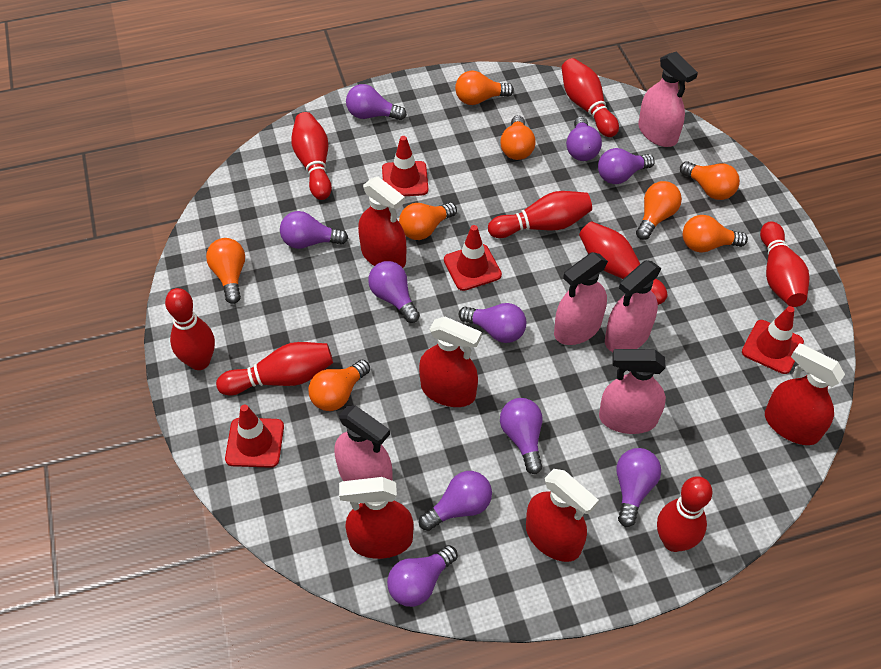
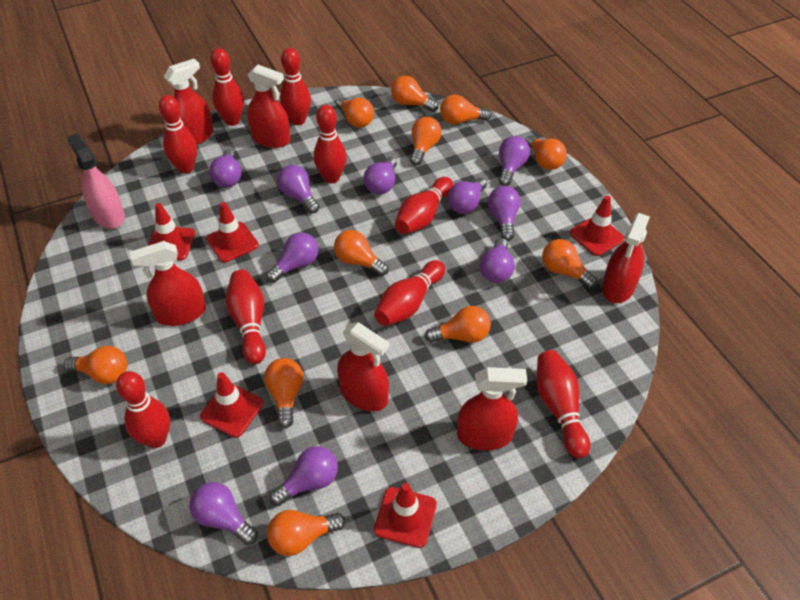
orange light bulb: 8 -> 11
pink spray bottle: 5 -> 1
red bowling pin: 8 -> 9
red spray bottle: 5 -> 6
red traffic cone: 4 -> 5

